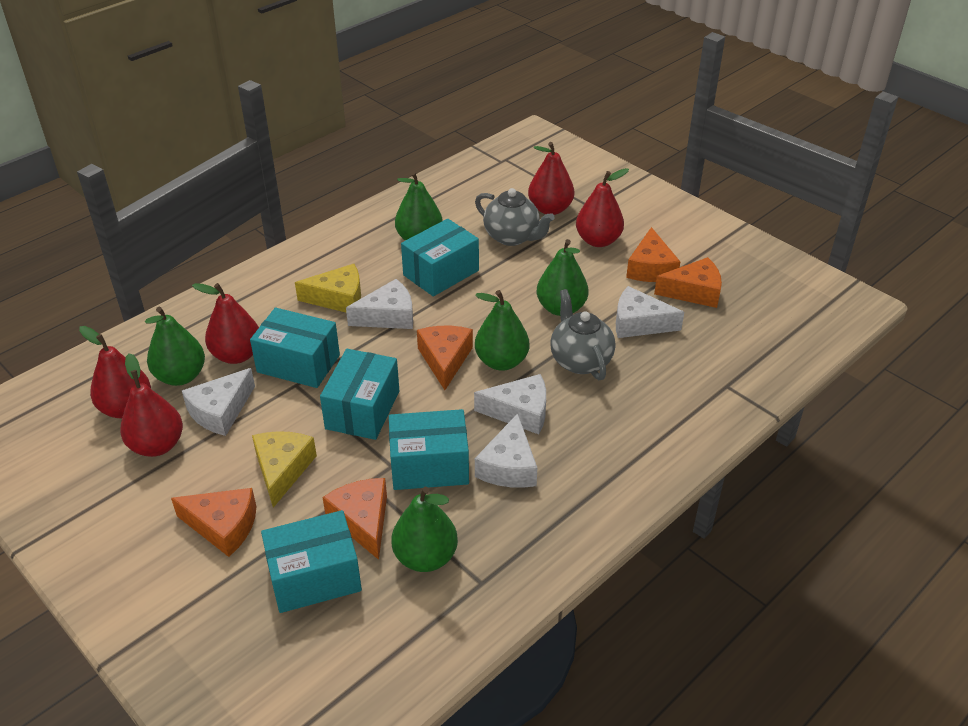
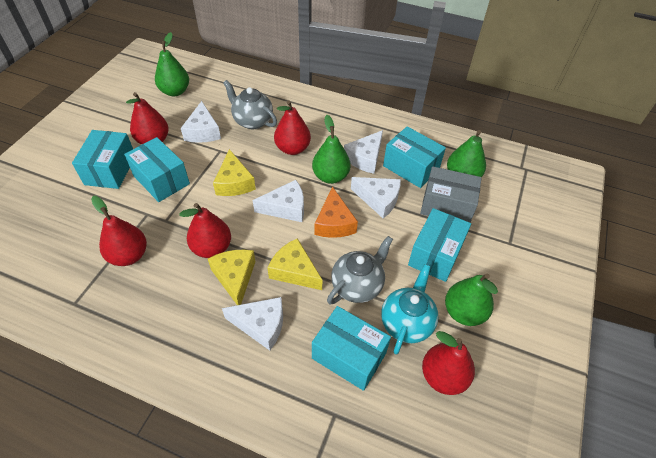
green pear: 5 -> 4
grey box: 0 -> 1
orange cheese: 5 -> 1
turquoise teapot: 0 -> 1
yellow cheese: 2 -> 3

